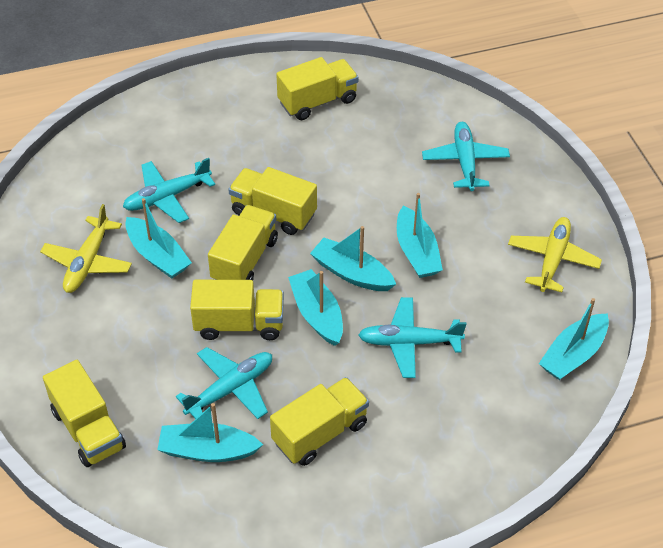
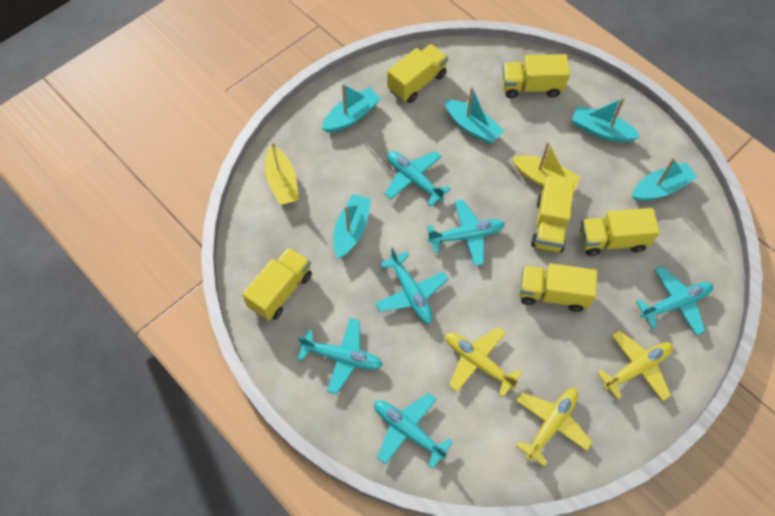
turquoise boat: 6 -> 5
turquoise plane: 4 -> 6
yellow boat: 0 -> 2
yellow plane: 2 -> 3

